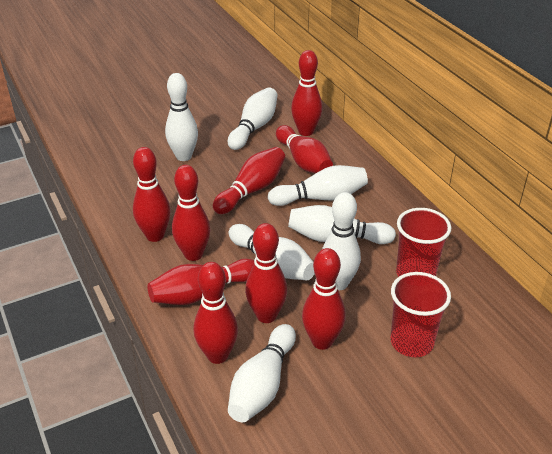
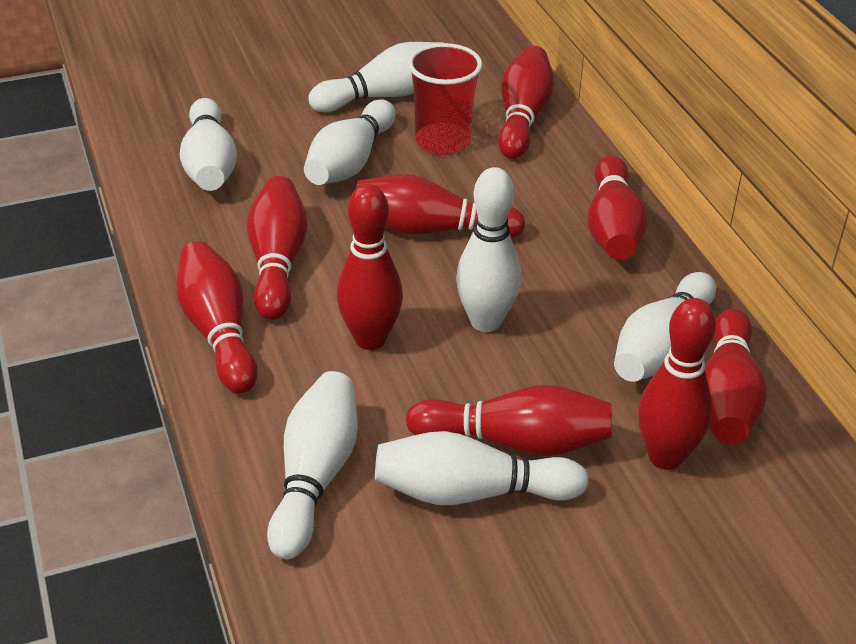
red cup: 2 -> 1

